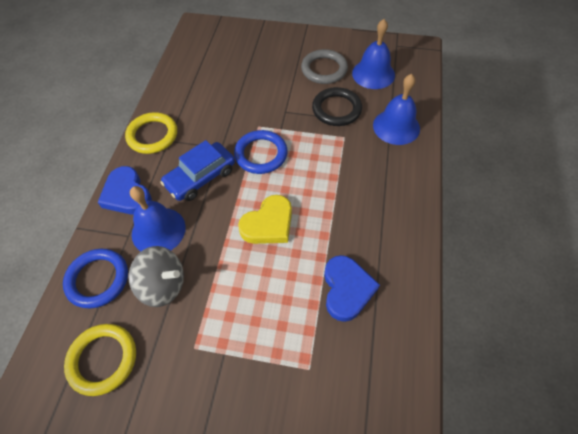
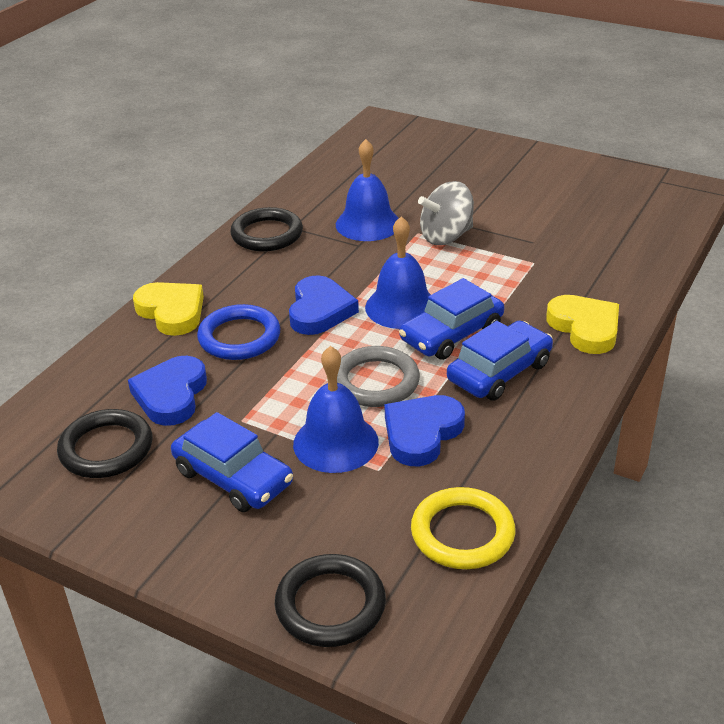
black ring: 1 -> 3
blue car: 1 -> 3
blue heart: 2 -> 3
blue ring: 2 -> 1
yellow heart: 1 -> 2
yellow ring: 2 -> 1

